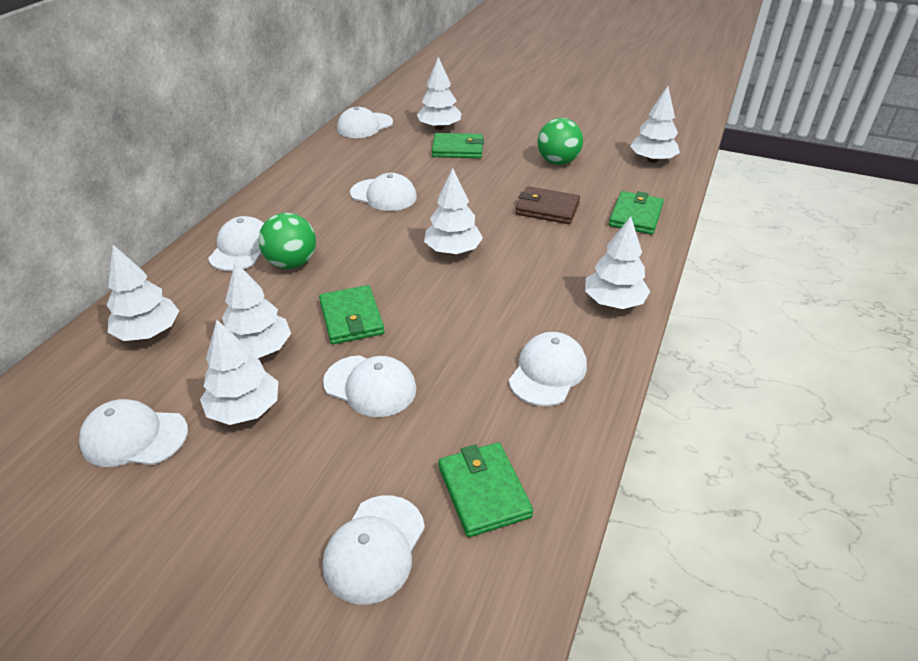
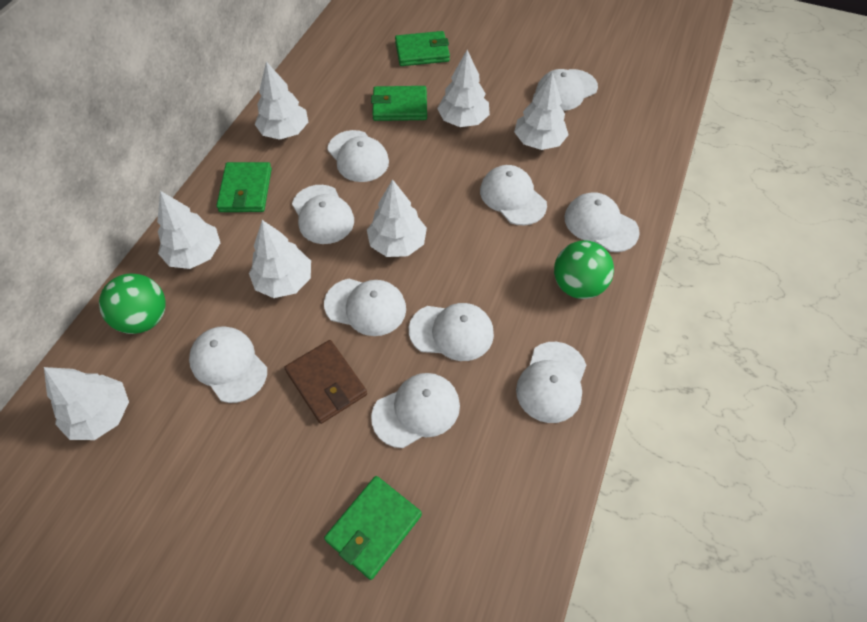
white cap: 7 -> 10

